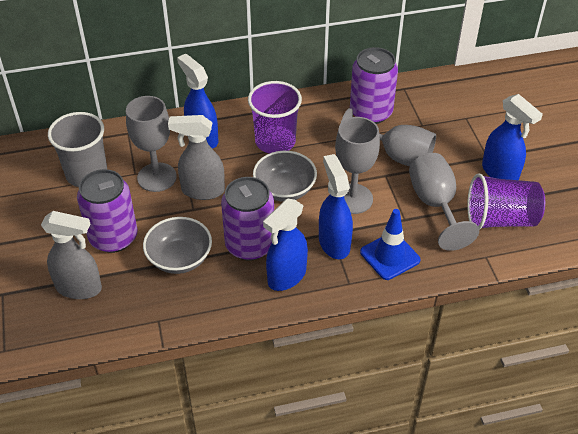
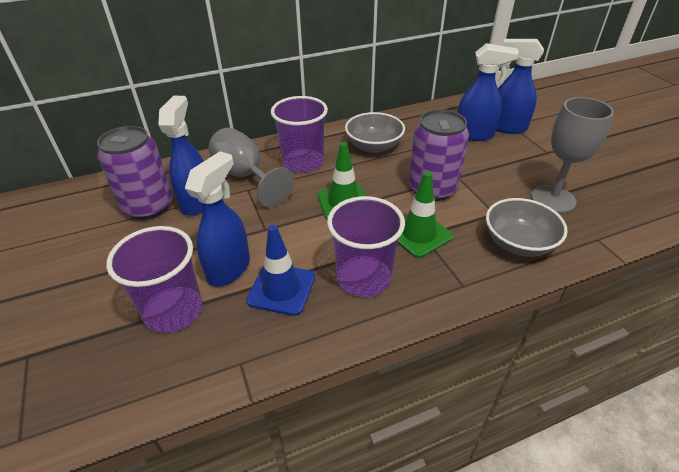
green traffic cone: 0 -> 2
grey cup: 1 -> 0
grey goblet: 4 -> 2
grey spray bottle: 2 -> 0
purple can: 3 -> 2
purple cup: 2 -> 3

